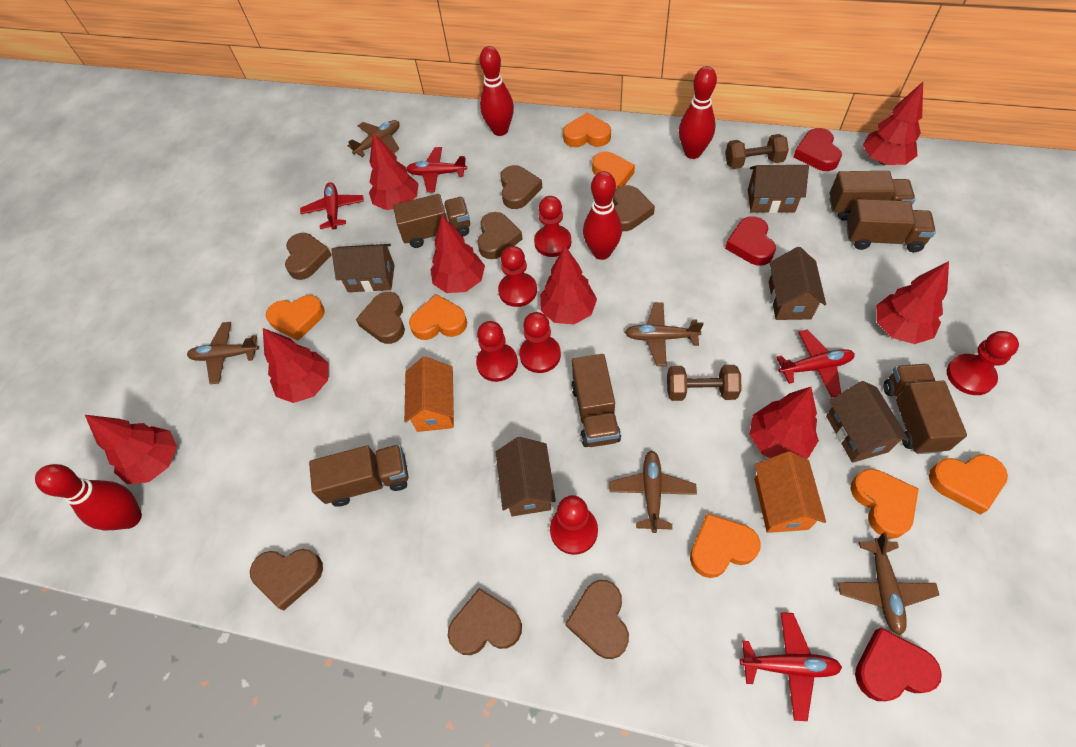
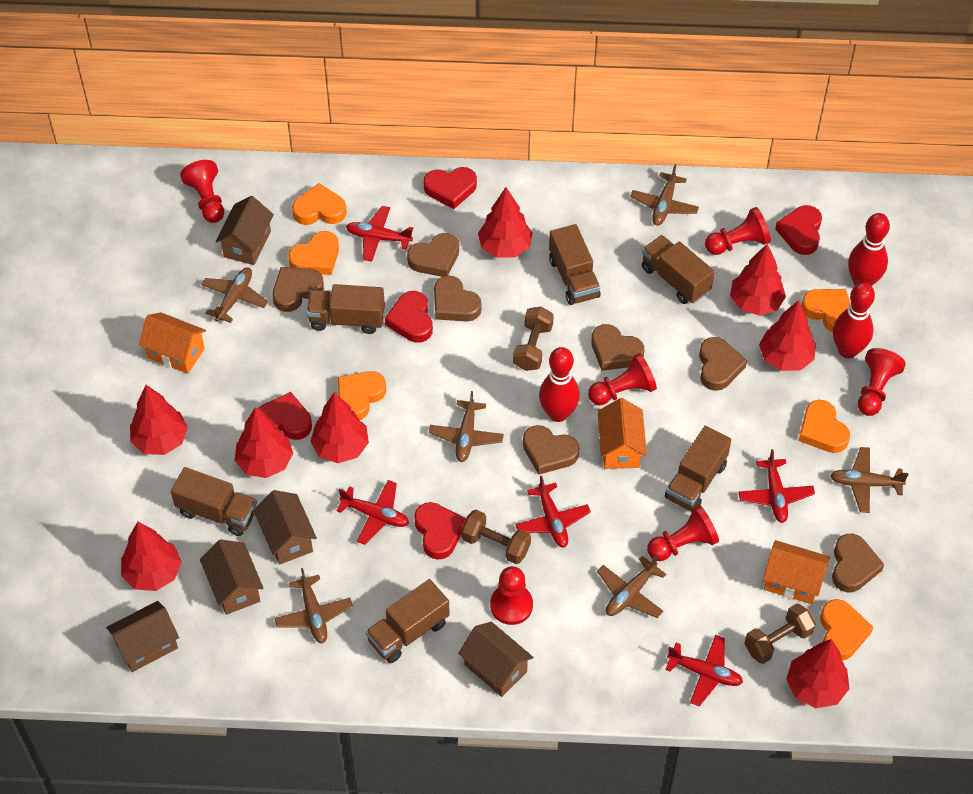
brown dumbbell: 2 -> 3
brown heart: 8 -> 7
brown plane: 5 -> 6
orange heart: 7 -> 6
orange house: 2 -> 3
red bowling pin: 4 -> 3
red heart: 3 -> 5
red plane: 4 -> 5

